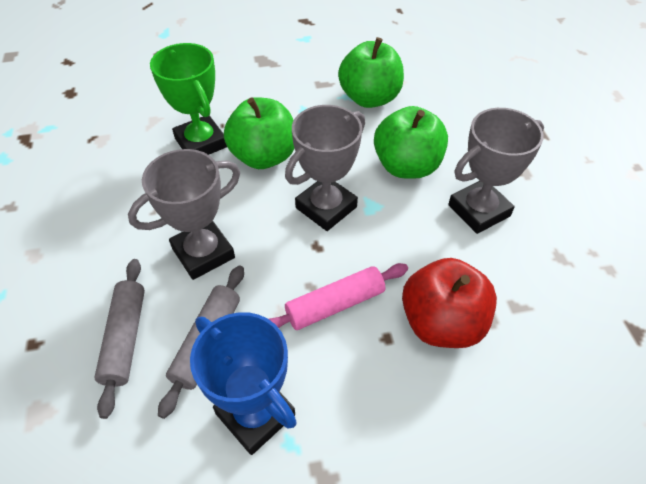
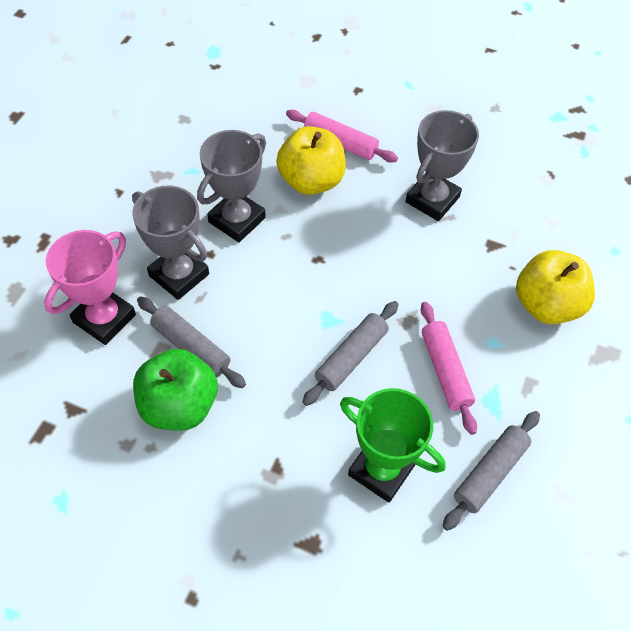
blue trophy: 1 -> 0
green apple: 3 -> 1
grey rolling pin: 2 -> 3
pink rolling pin: 1 -> 2
pink trophy: 0 -> 1
red apple: 1 -> 0
yellow apple: 0 -> 2

